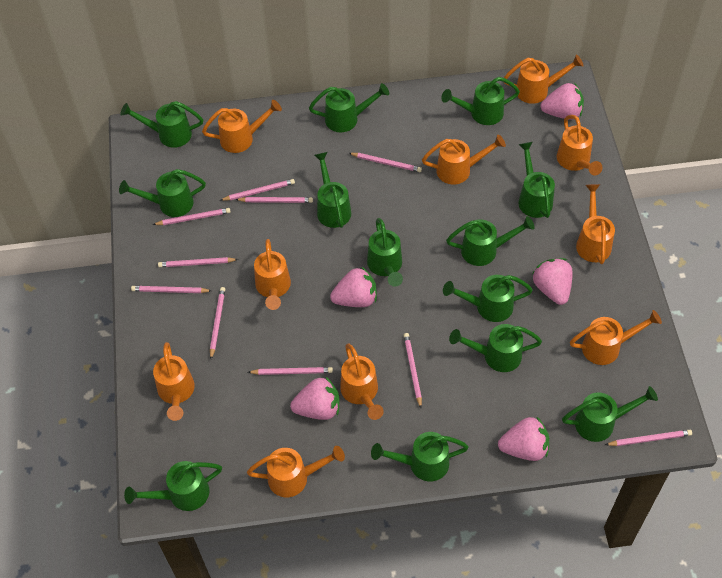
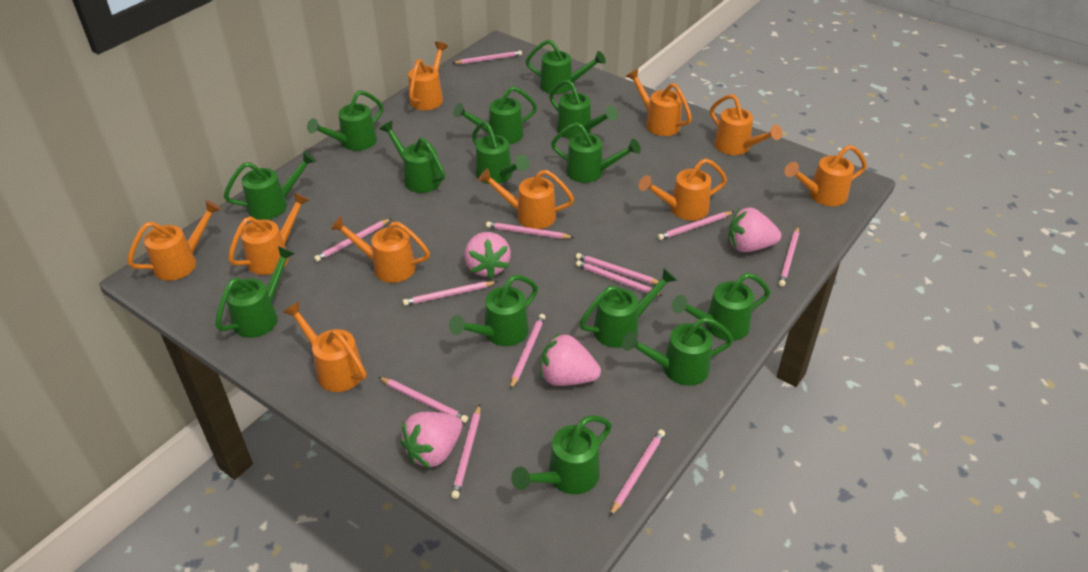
green watering can: 13 -> 14
pink pencil: 10 -> 12
pink strawberry: 5 -> 4

